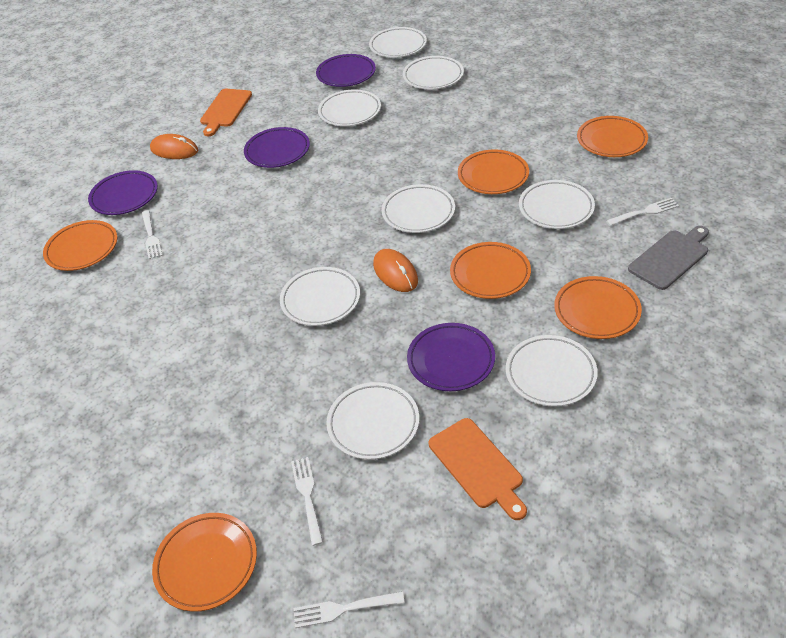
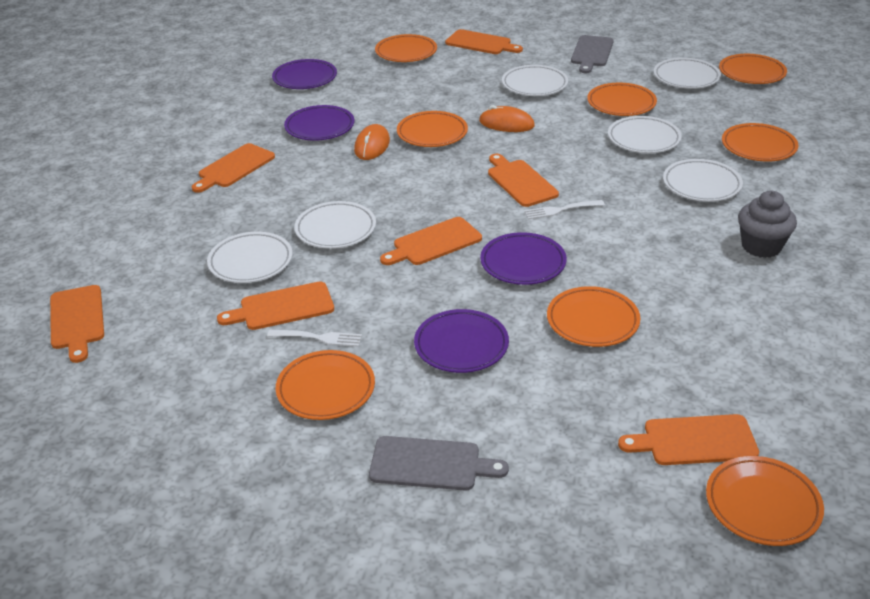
grey cupcake: 0 -> 1
grey cutting board: 1 -> 2
orange cutting board: 2 -> 7
orange plate: 6 -> 8
white fork: 4 -> 2
white plate: 8 -> 6

